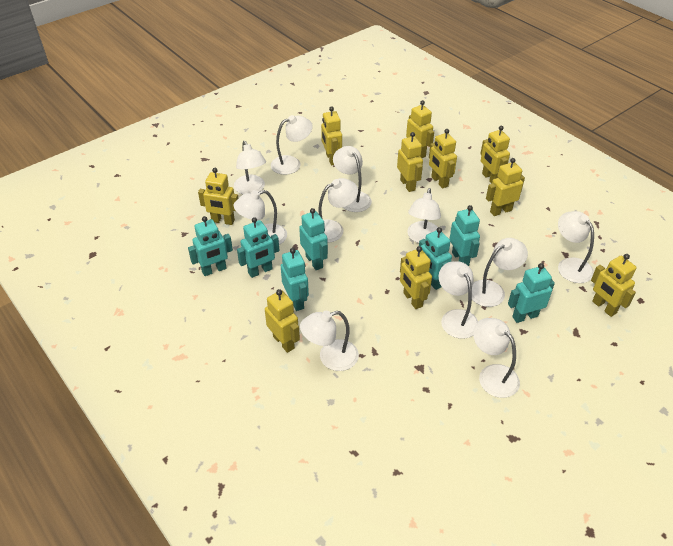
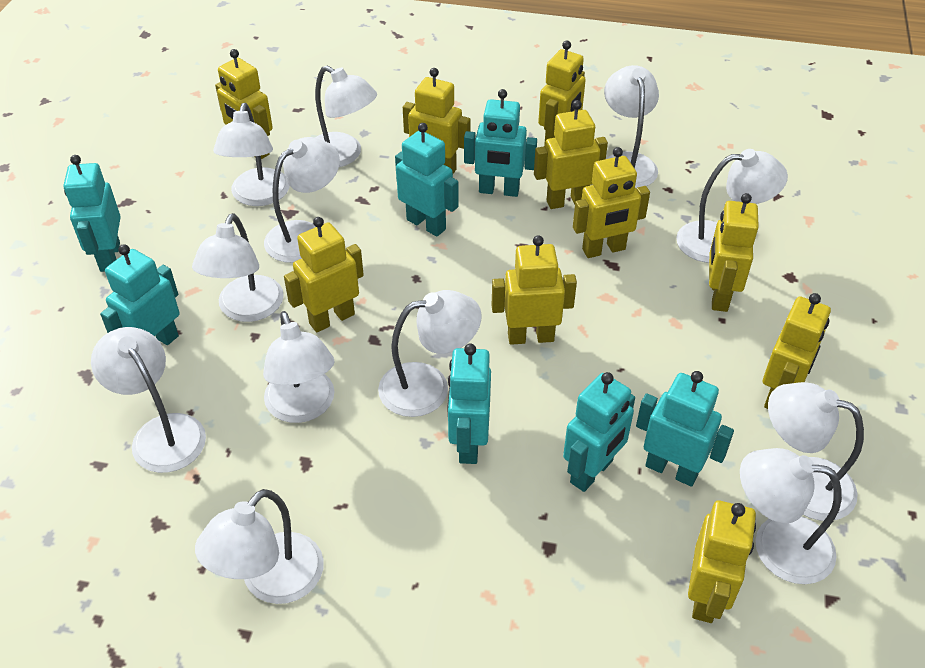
white lamp: 11 -> 12

